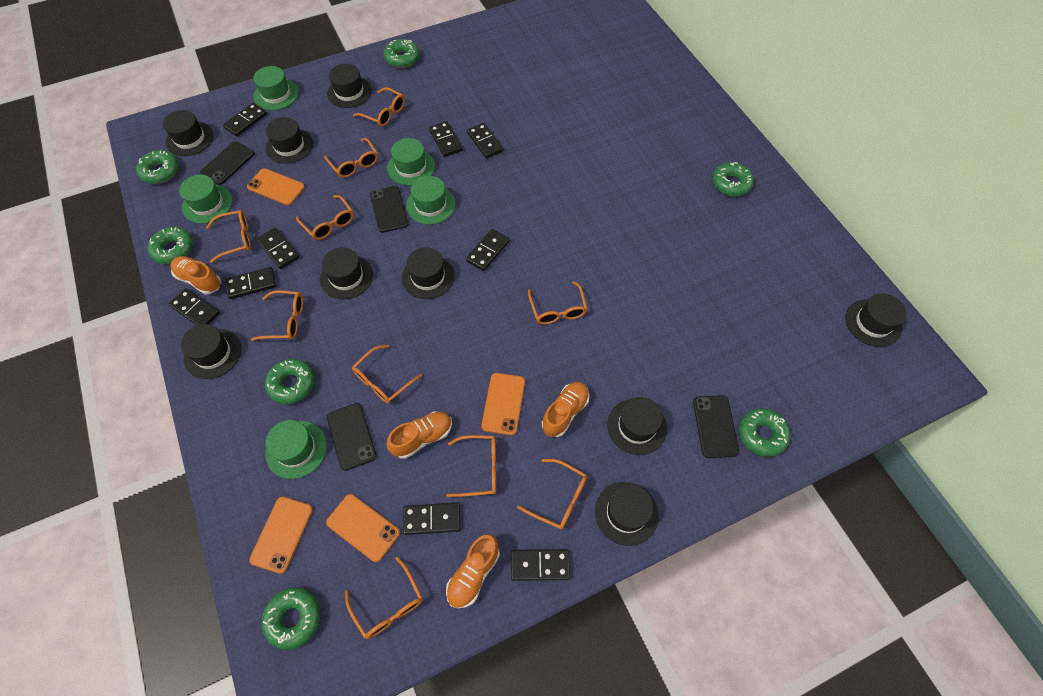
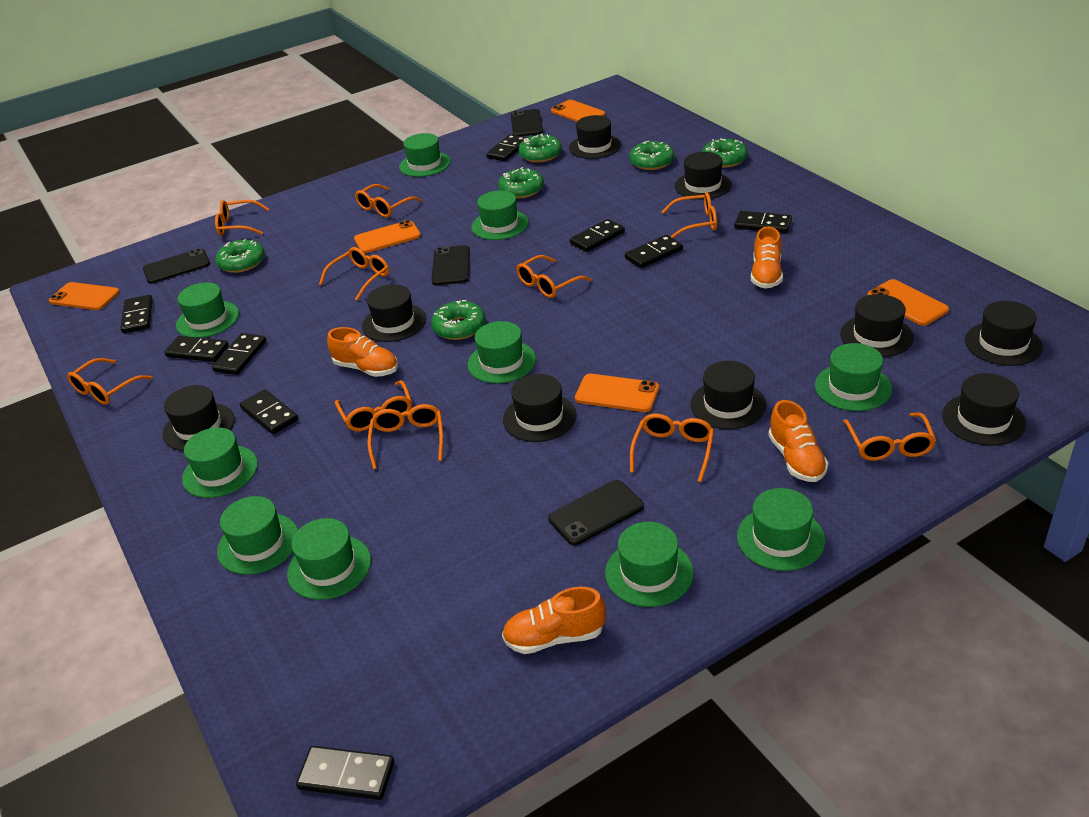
green donut: 7 -> 6
green hat: 5 -> 10
orange phone: 4 -> 5

